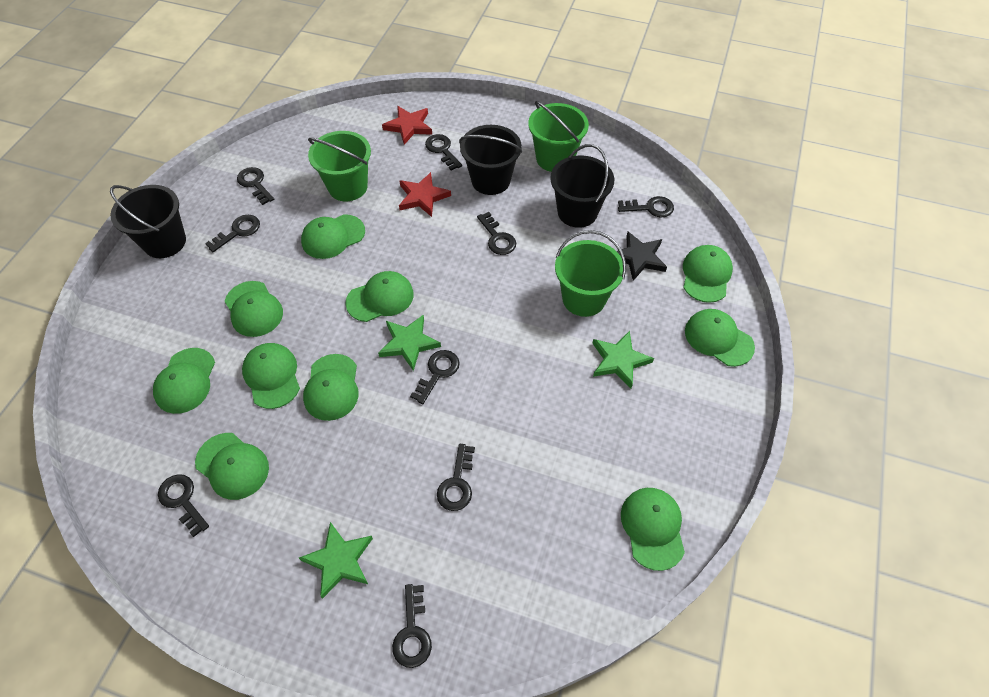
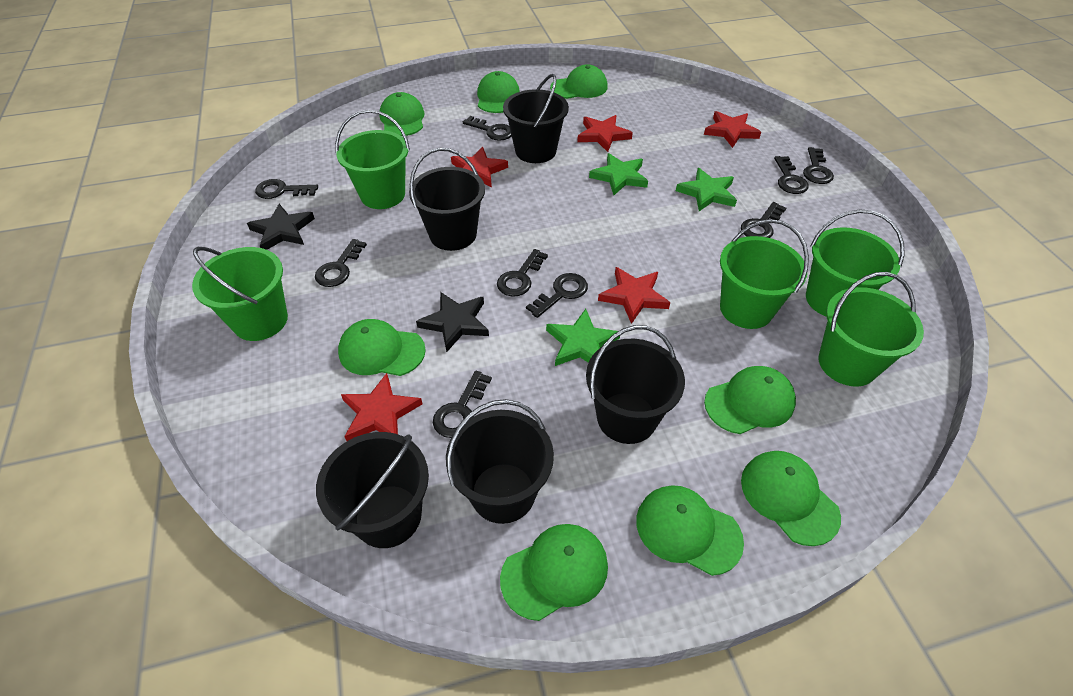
black bucket: 3 -> 5
black star: 1 -> 2
green bucket: 3 -> 5
green cap: 10 -> 8
red star: 2 -> 5

